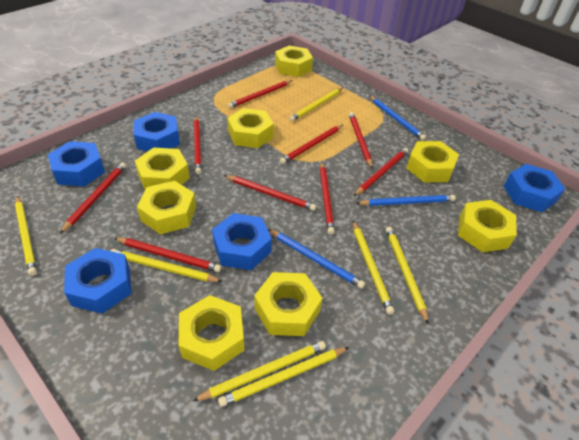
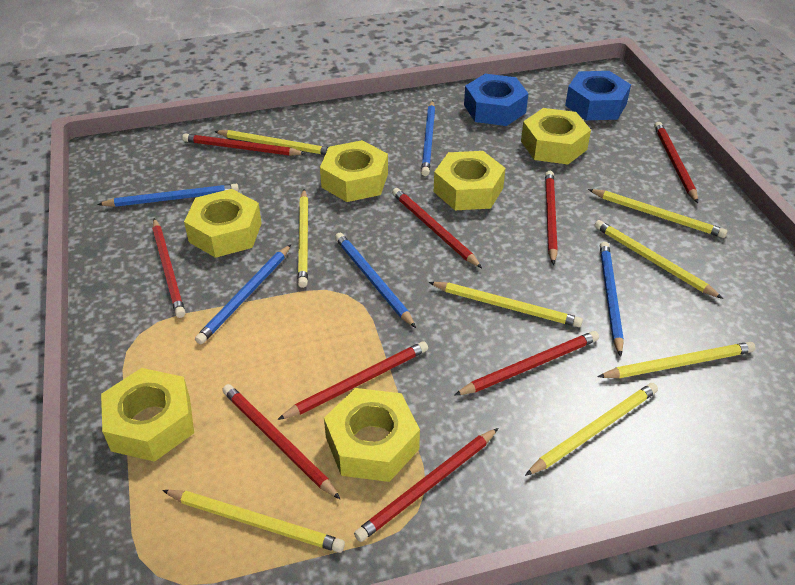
blue nut: 5 -> 2
blue pencil: 3 -> 5
yellow nut: 8 -> 6
yellow pencil: 7 -> 8

